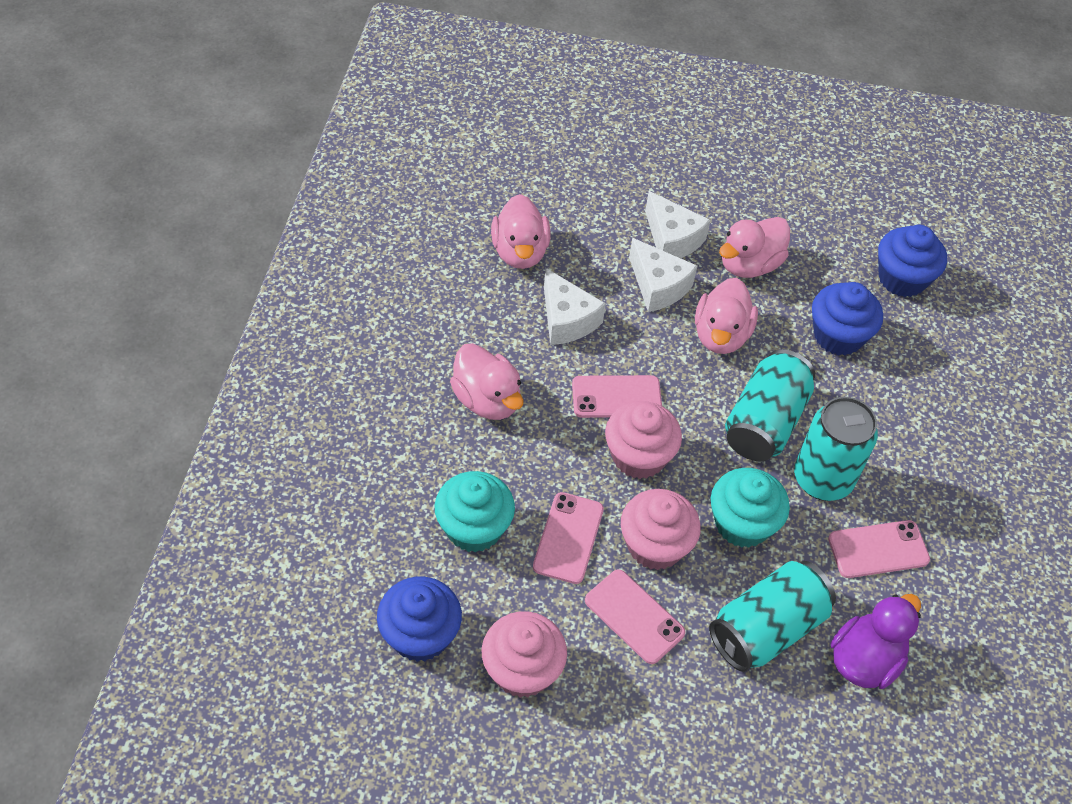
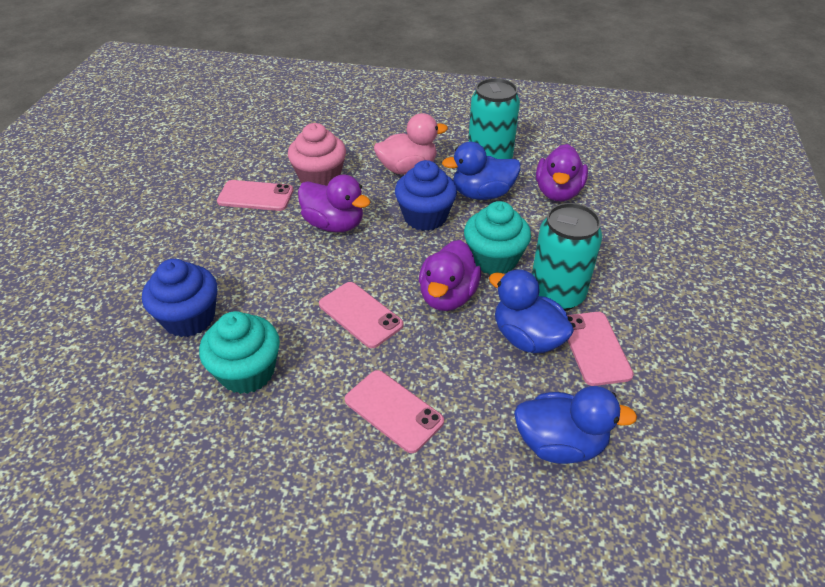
blue cupcake: 3 -> 2
blue duck: 0 -> 3
pink cupcake: 3 -> 1
pink duck: 4 -> 1
purple duck: 1 -> 3
turquoise can: 3 -> 2
white cheese: 3 -> 0

